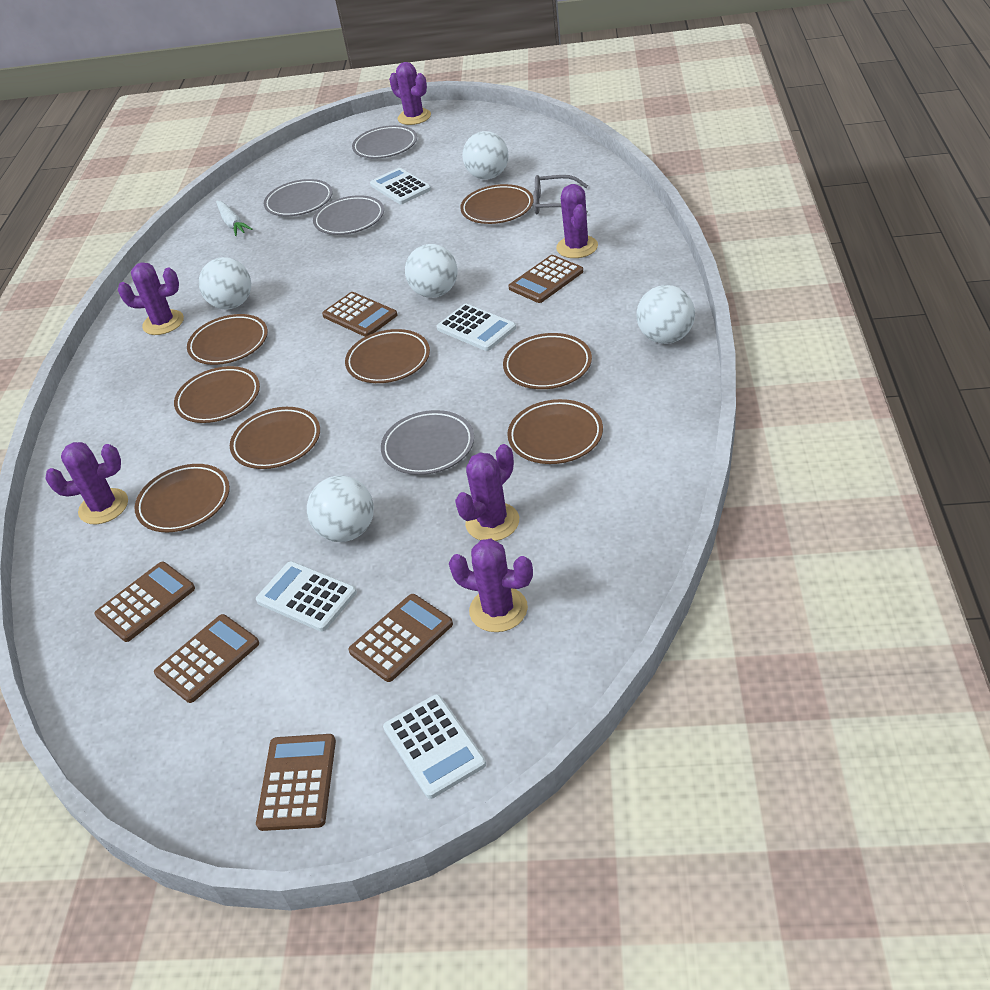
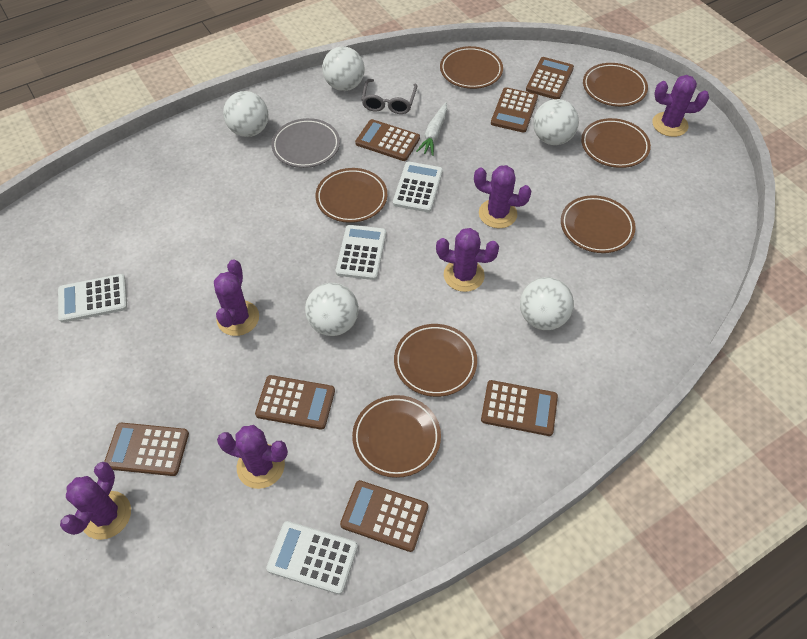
brown calculator: 6 -> 7
brown plate: 8 -> 7
grey plate: 4 -> 1

